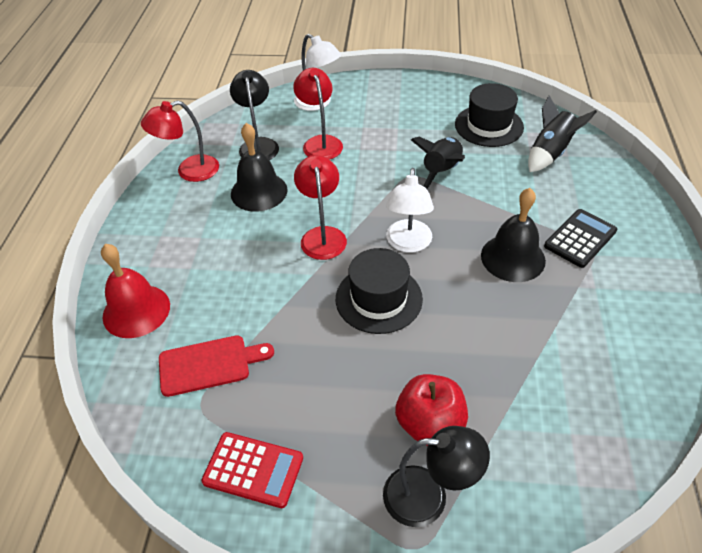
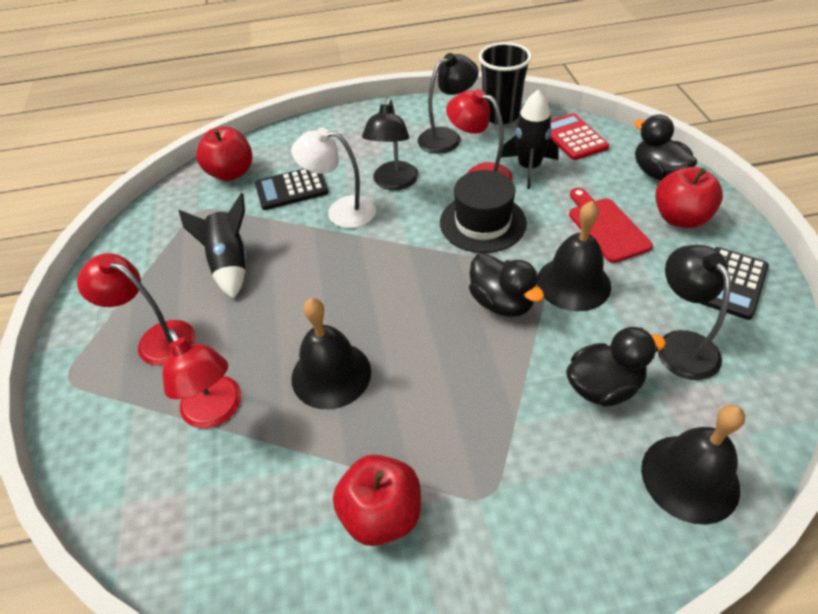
black bell: 2 -> 3
black calculator: 1 -> 2
black cup: 0 -> 1
black duck: 0 -> 3
black hat: 2 -> 1
black lamp: 2 -> 3
red apple: 1 -> 3
red bell: 1 -> 0
white lamp: 2 -> 1

